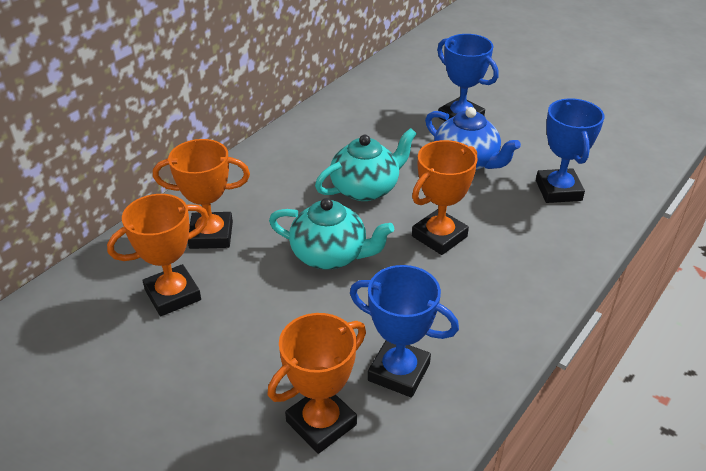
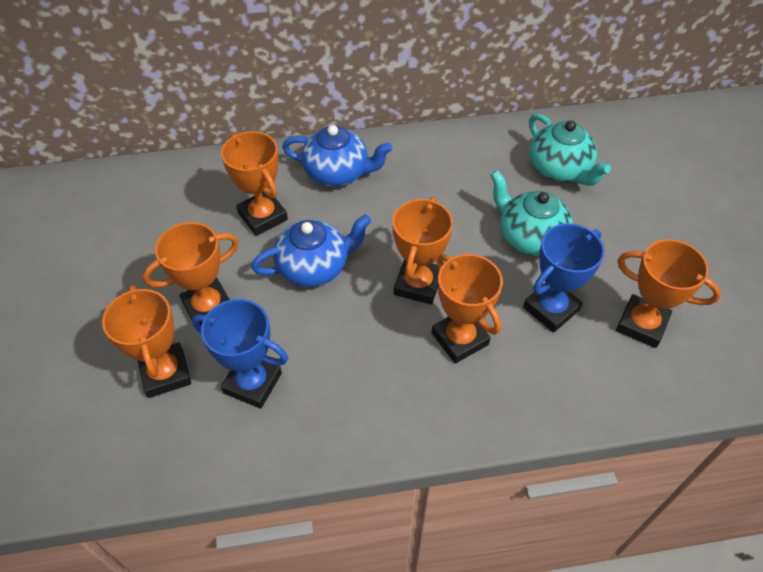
blue teapot: 1 -> 2
blue trophy: 3 -> 2
orange trophy: 4 -> 6

